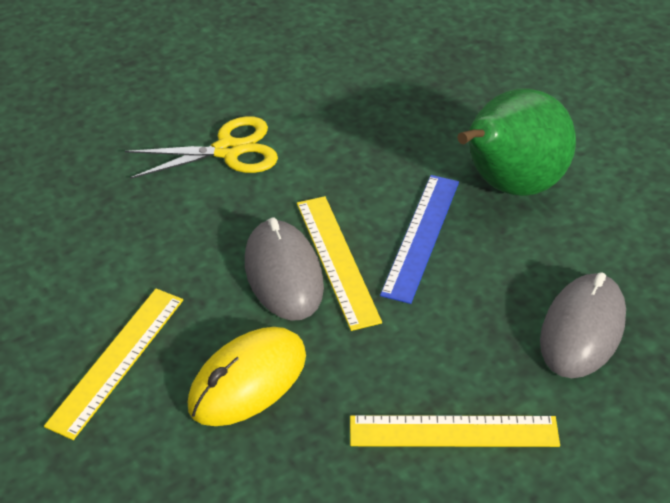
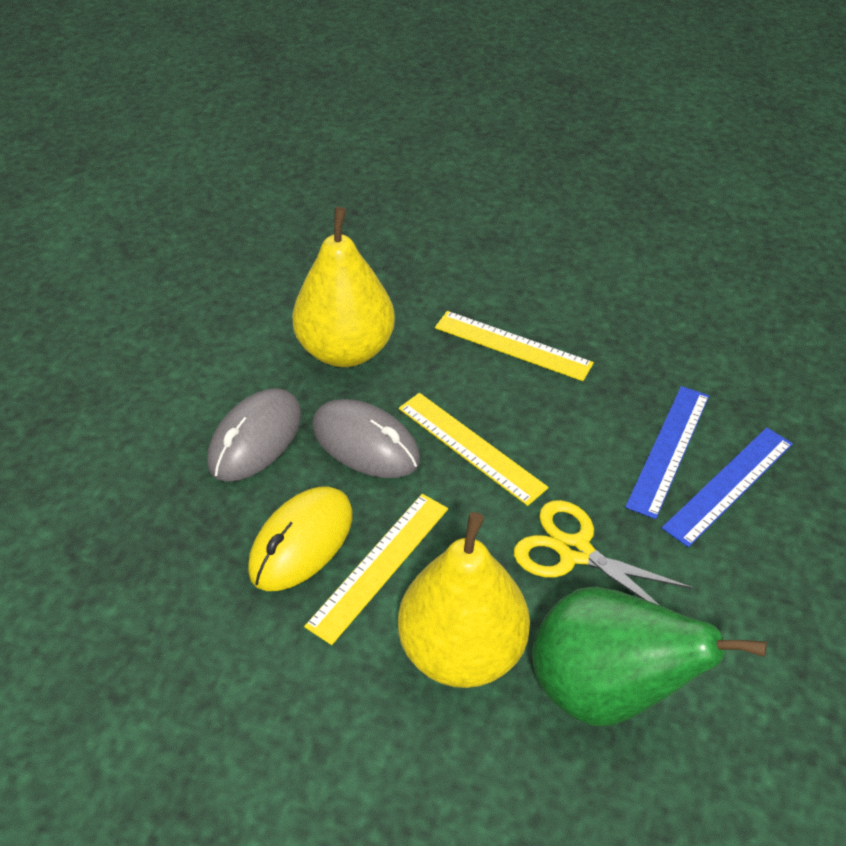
blue ruler: 1 -> 2
yellow pear: 0 -> 2

